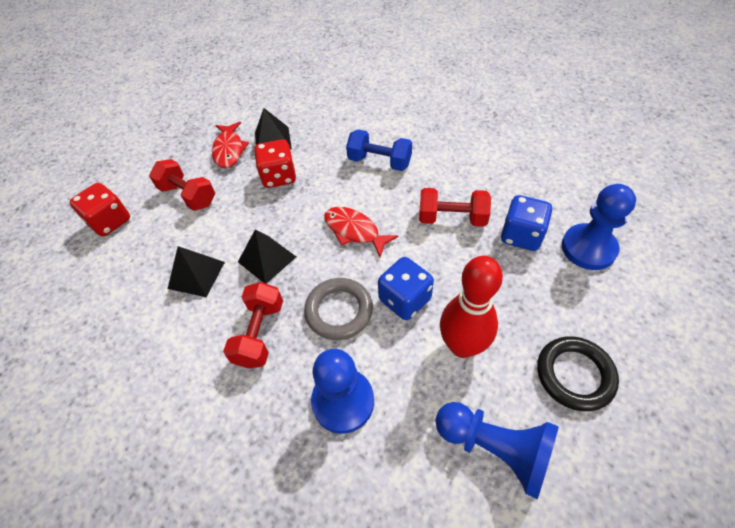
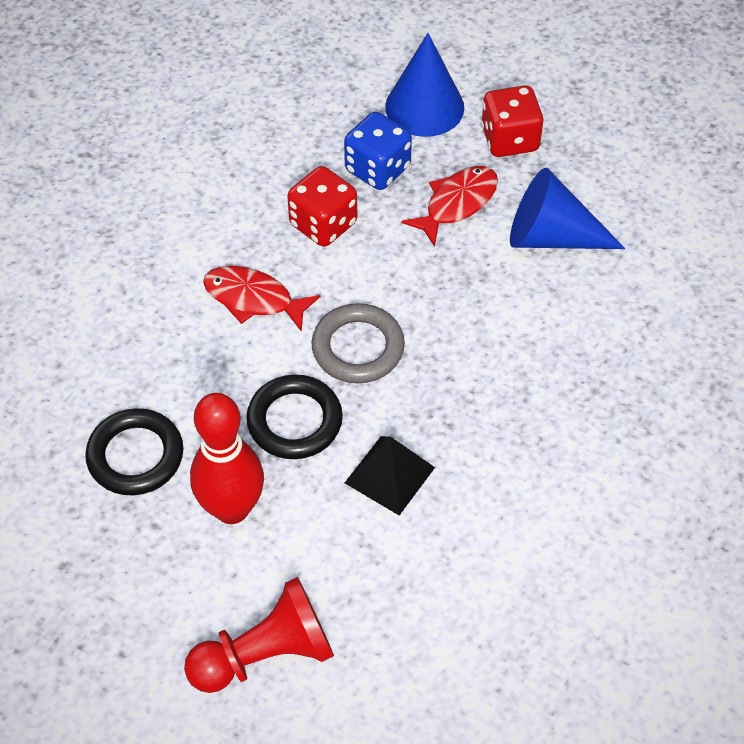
black pyramid: 3 -> 1
black ring: 1 -> 2
blue cone: 0 -> 2
blue dice: 2 -> 1
blue dumbbell: 1 -> 0
blue pawn: 3 -> 0
red dumbbell: 3 -> 0
red pawn: 0 -> 1

